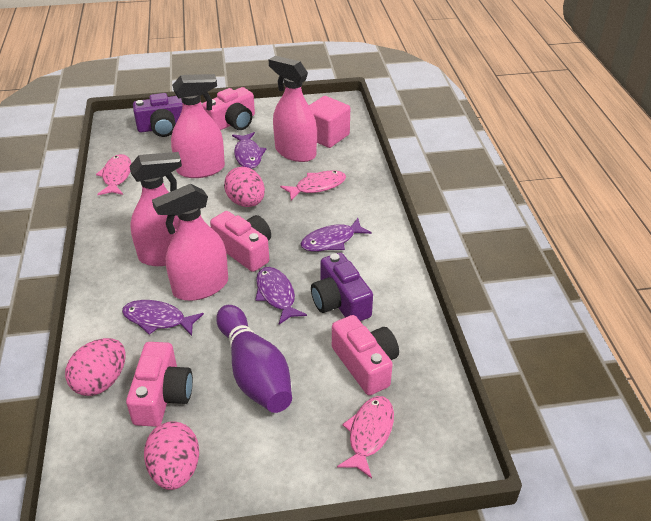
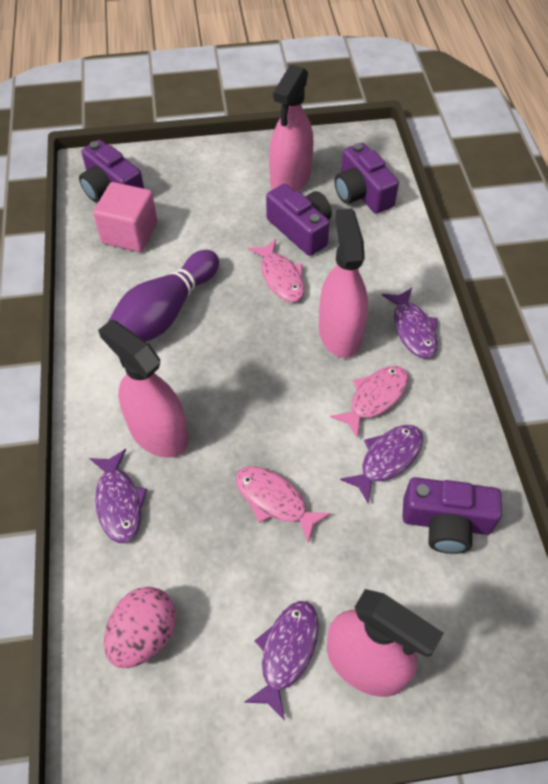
pink camera: 4 -> 0
pink egg: 3 -> 1
purple camera: 2 -> 4

